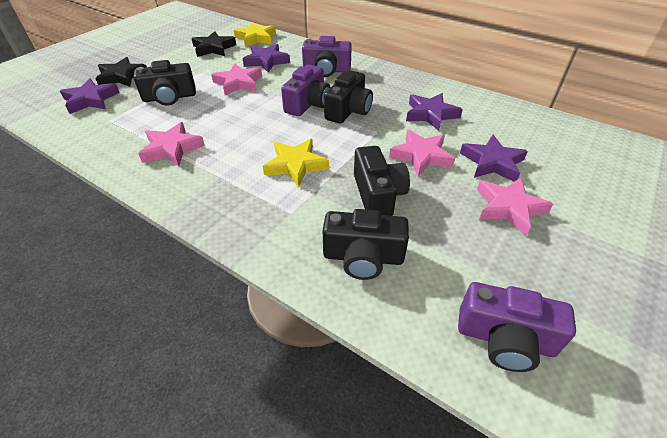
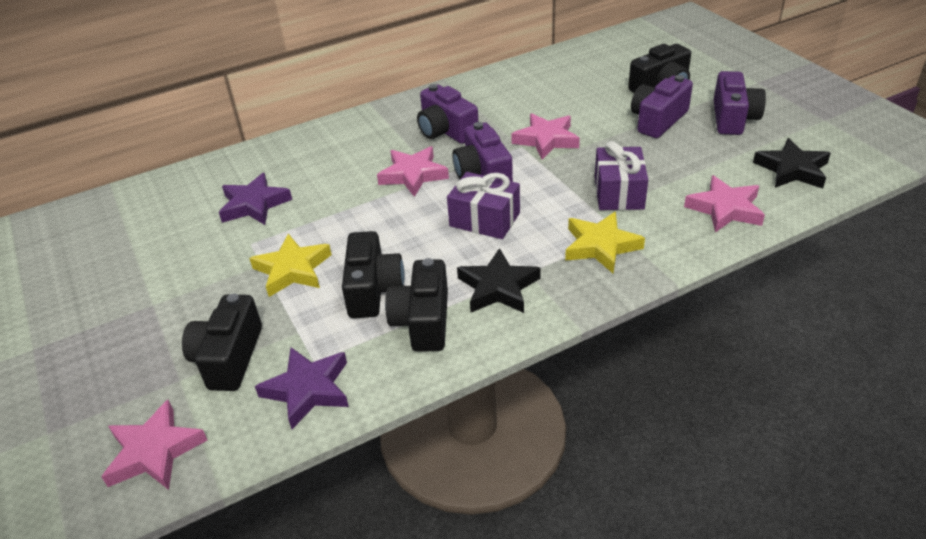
purple camera: 3 -> 4
purple gift: 0 -> 2
purple star: 4 -> 2

